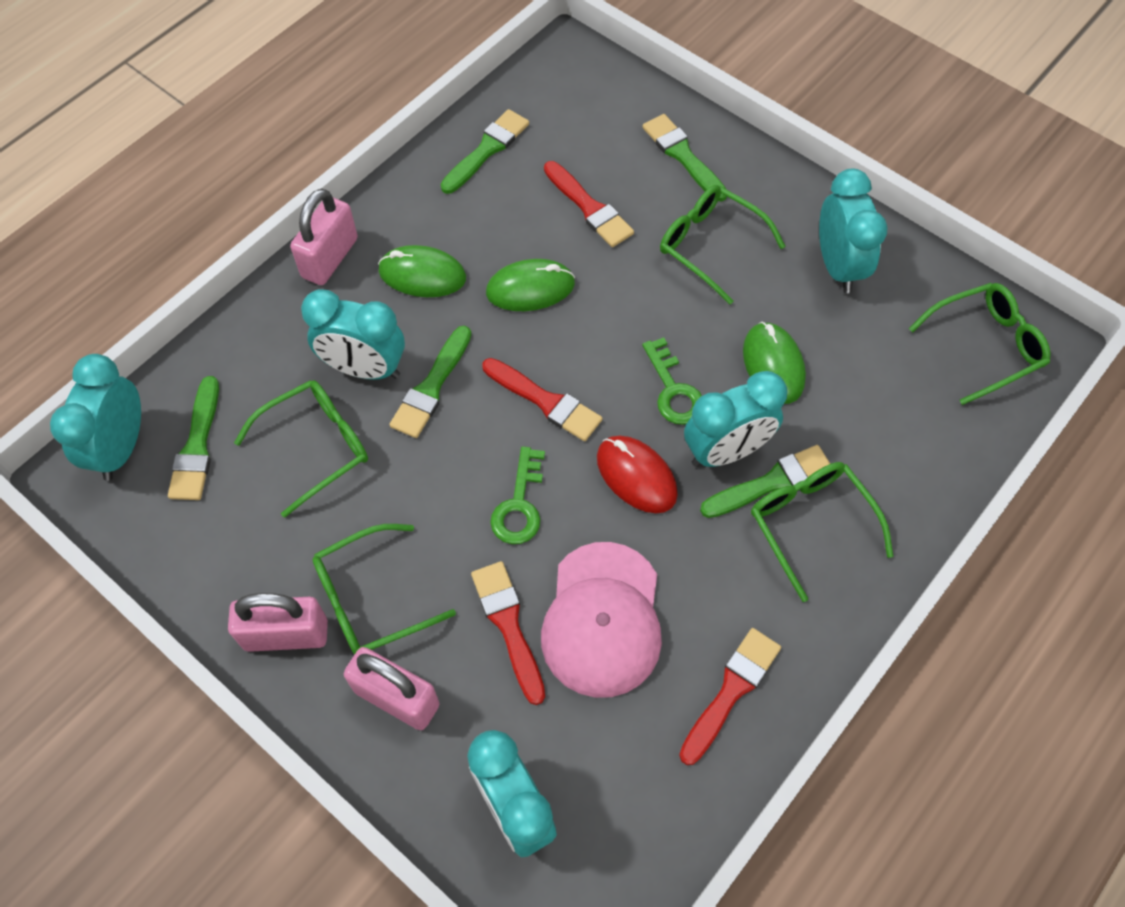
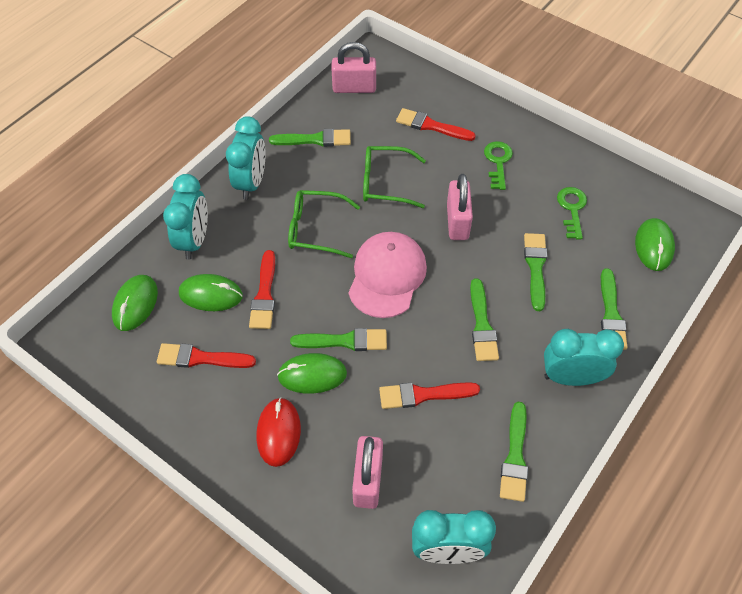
green brush: 5 -> 6
green glasses: 5 -> 2
green mouse: 3 -> 4
turquoise clock: 5 -> 4

